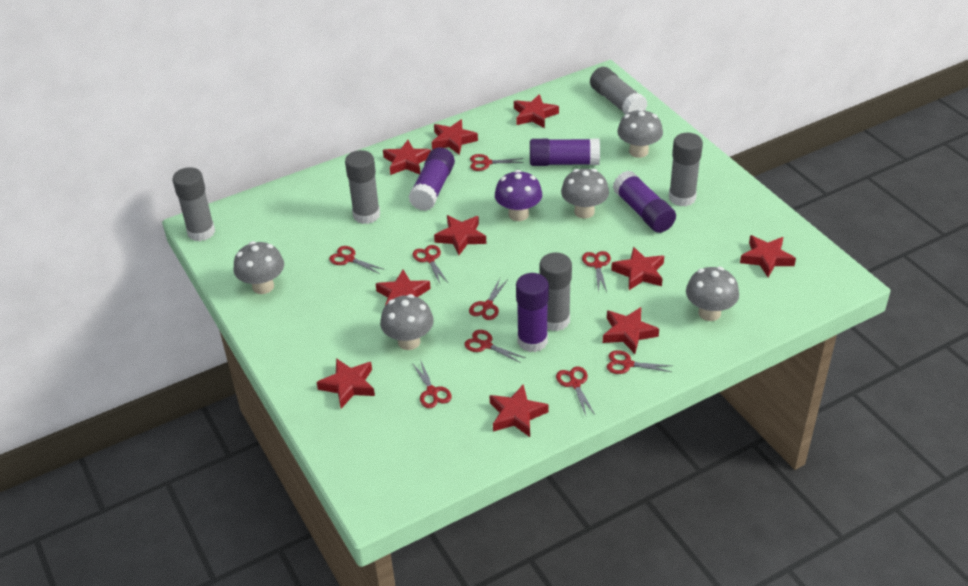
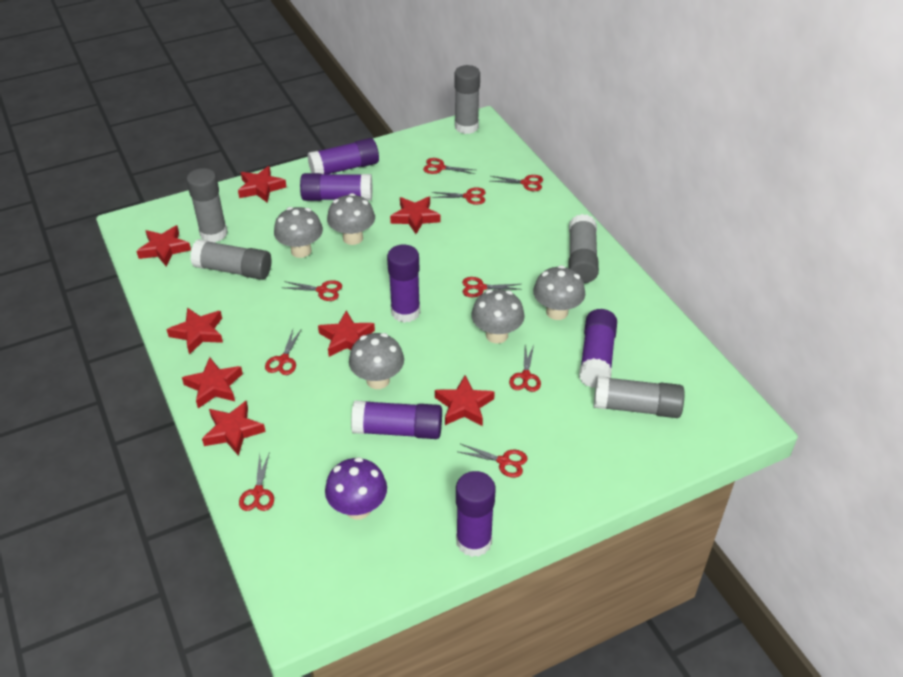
purple glue stick: 4 -> 6
red star: 10 -> 8

